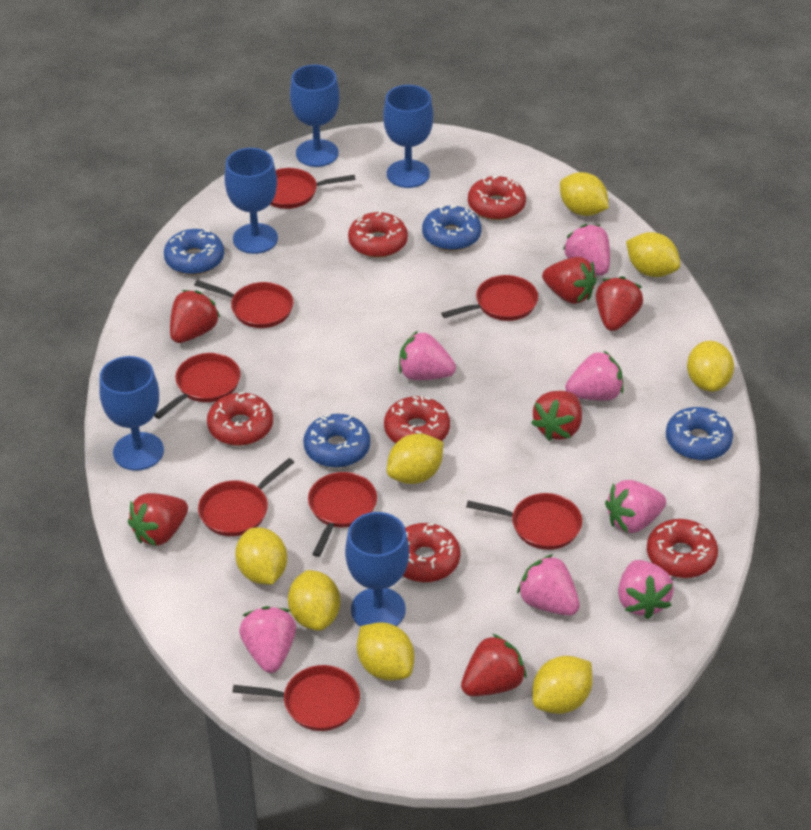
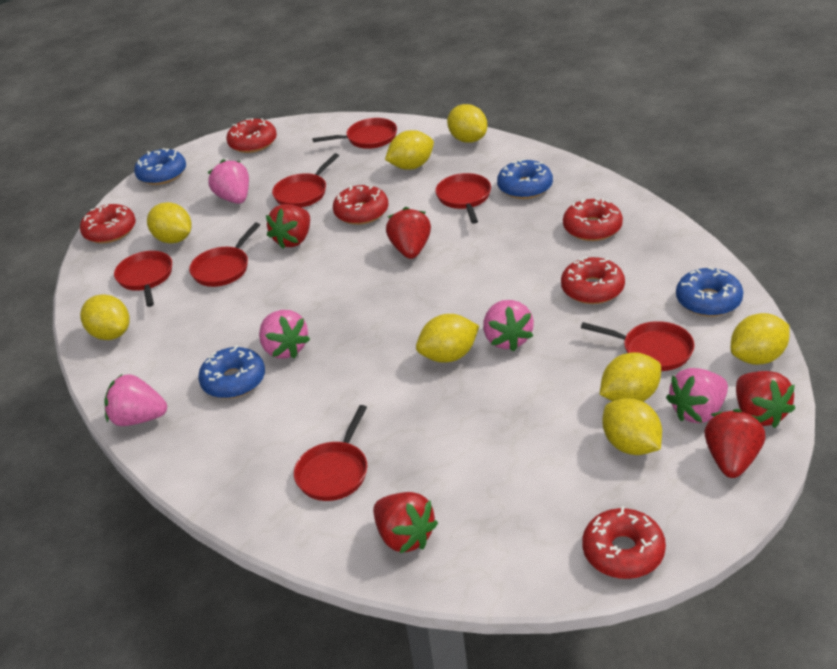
blue goblet: 5 -> 0
pink strawberry: 7 -> 5
red pan: 8 -> 7
red strawberry: 6 -> 5

